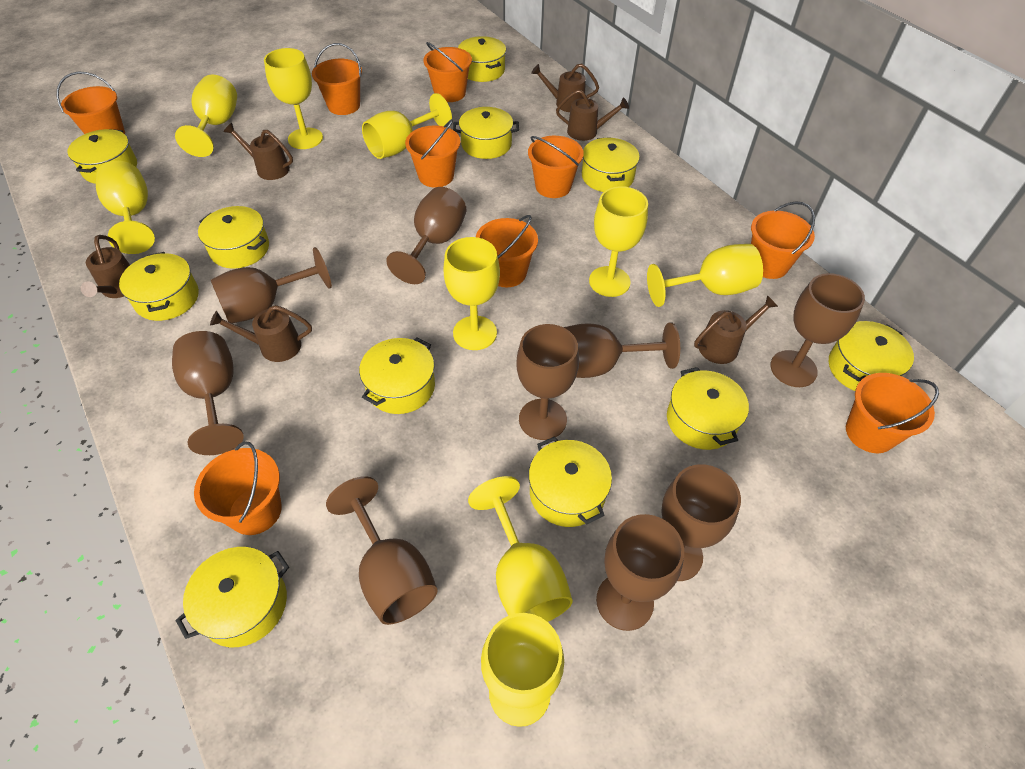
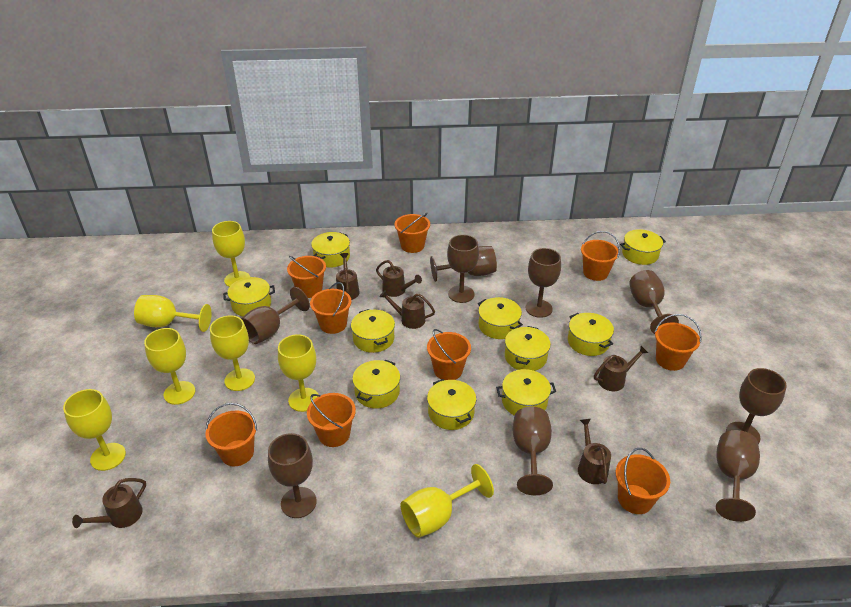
yellow goblet: 9 -> 7
yellow pot: 11 -> 10

